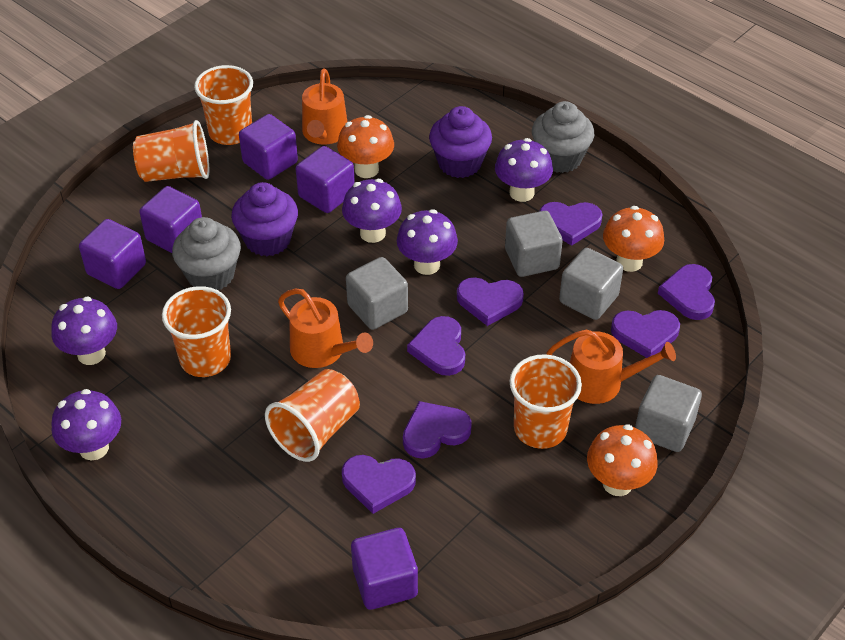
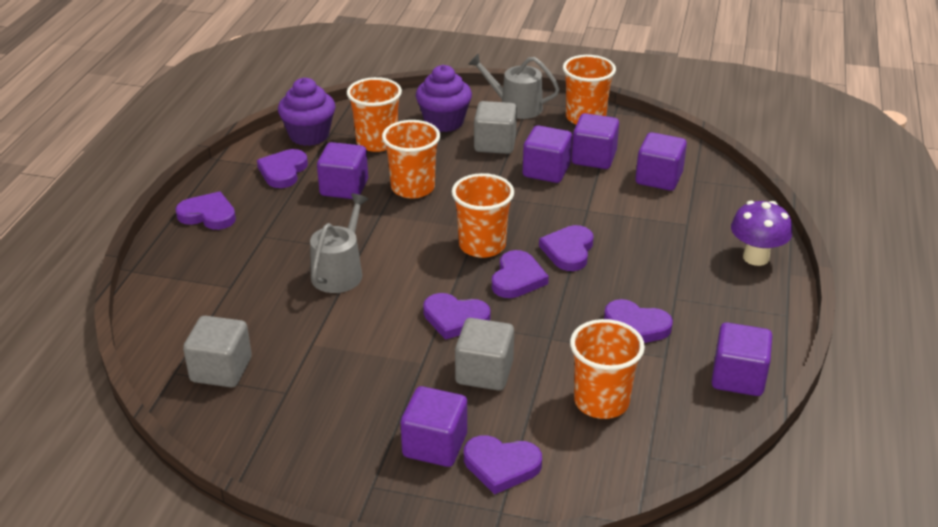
grey cube: 4 -> 3
grey cupcake: 2 -> 0
grey watering can: 0 -> 2
orange mushroom: 3 -> 0
orange watering can: 3 -> 0
purple cube: 5 -> 6
purple mushroom: 5 -> 1

